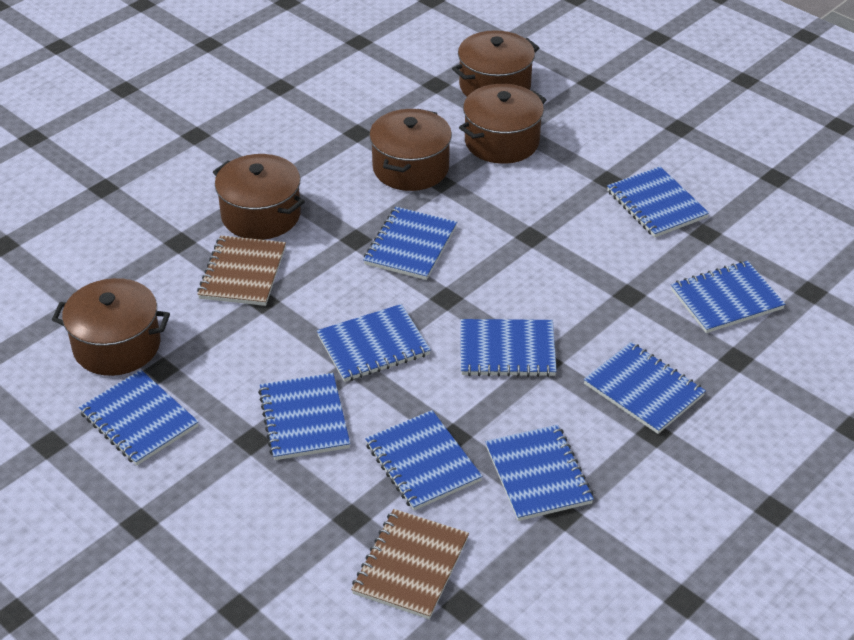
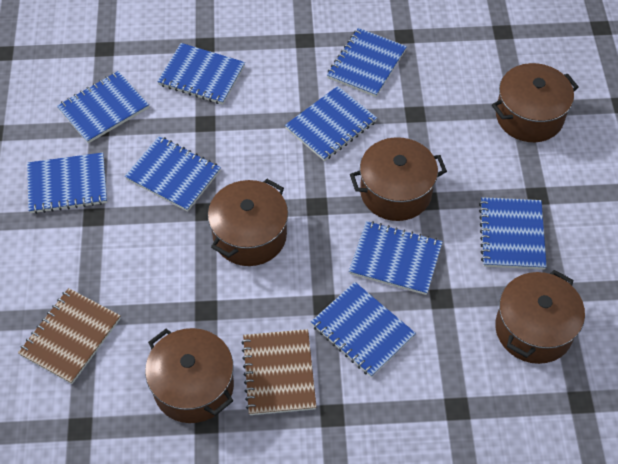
blue notebook: 10 -> 9

